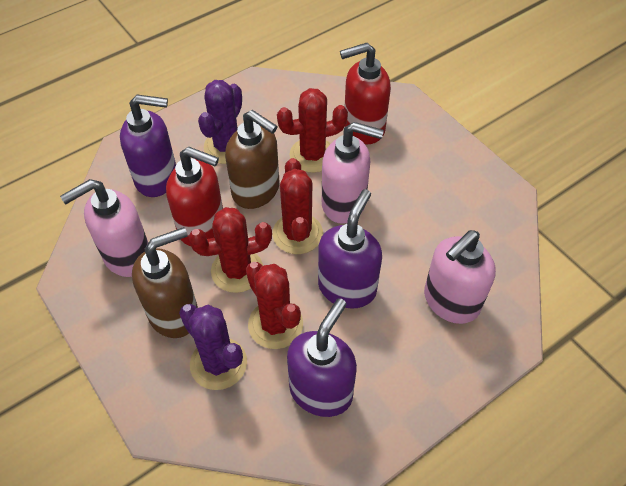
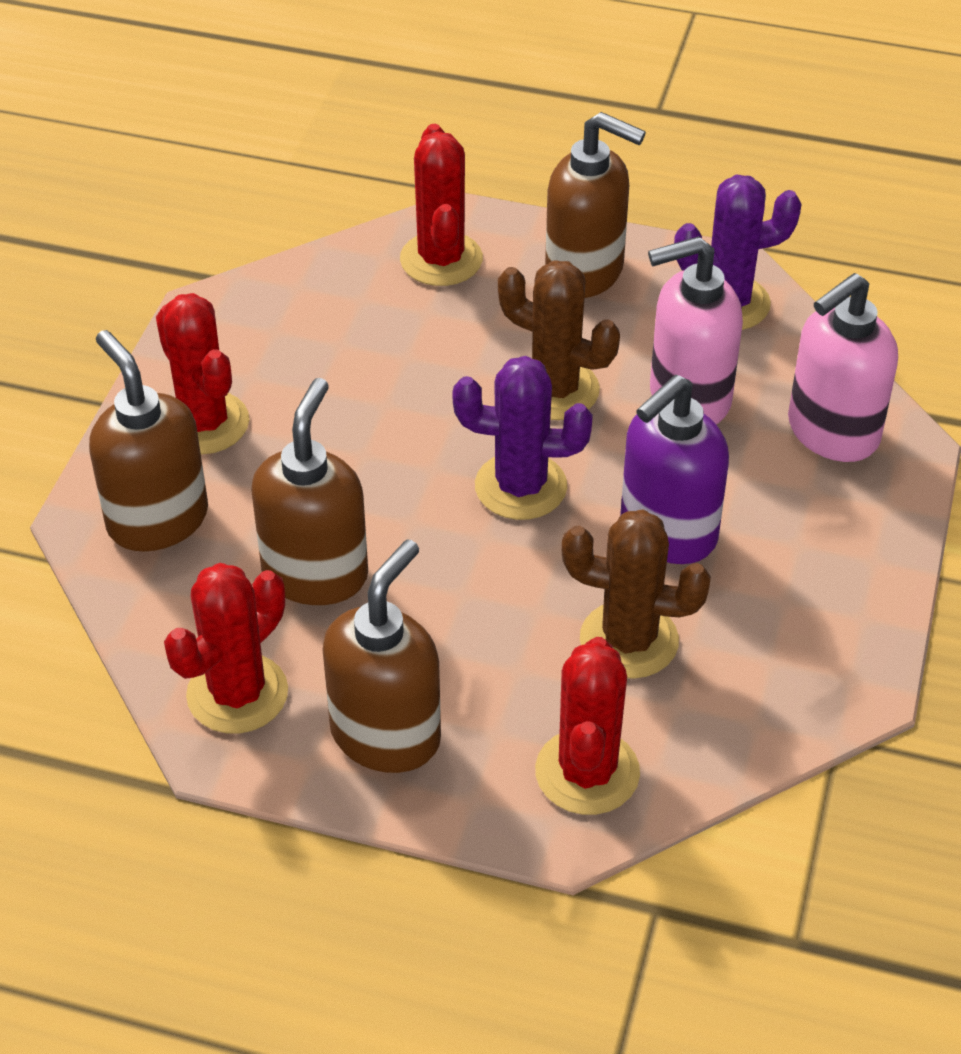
brown cactus: 0 -> 2
brown soap dispenser: 2 -> 4
pink soap dispenser: 3 -> 2
purple soap dispenser: 3 -> 1
red soap dispenser: 2 -> 0

